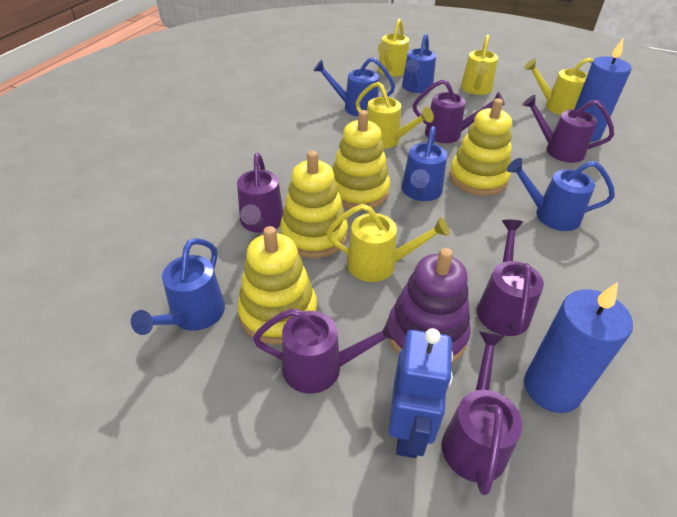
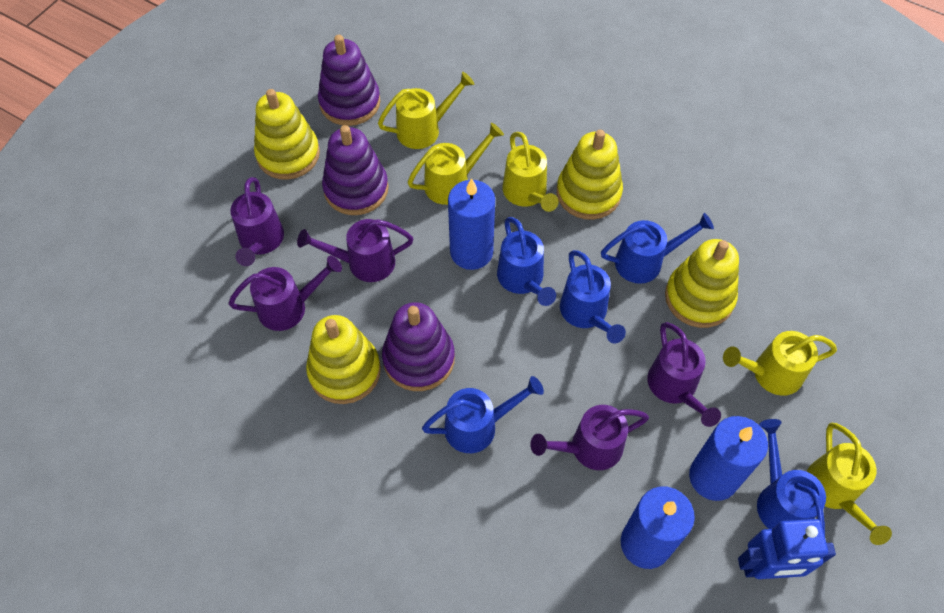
blue candle: 2 -> 3
purple stacking toy: 1 -> 3
purple watering can: 6 -> 5

